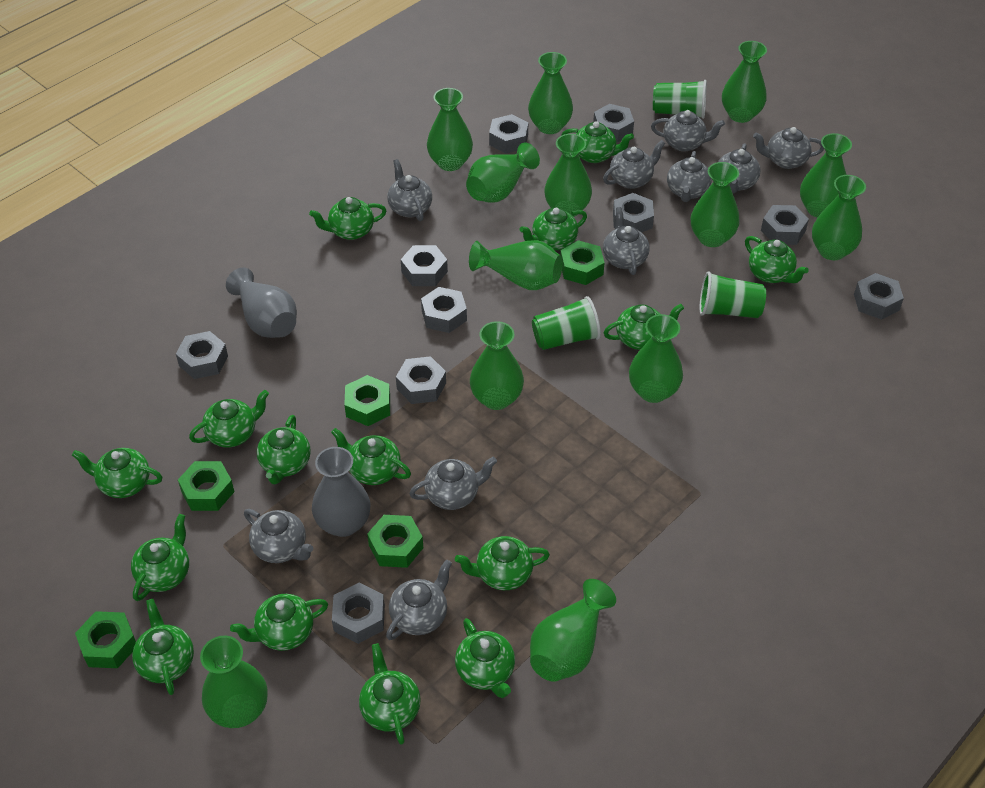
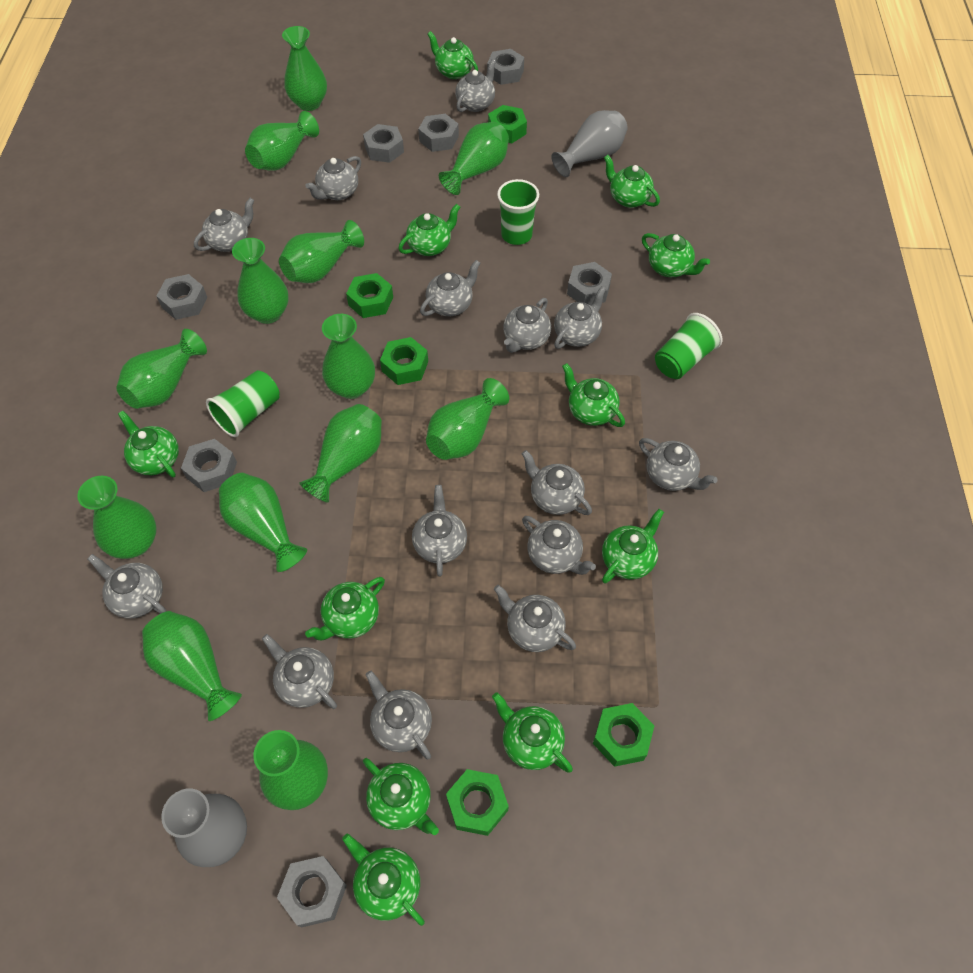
green teapot: 15 -> 11
grey nut: 10 -> 7
grey teapot: 10 -> 14

